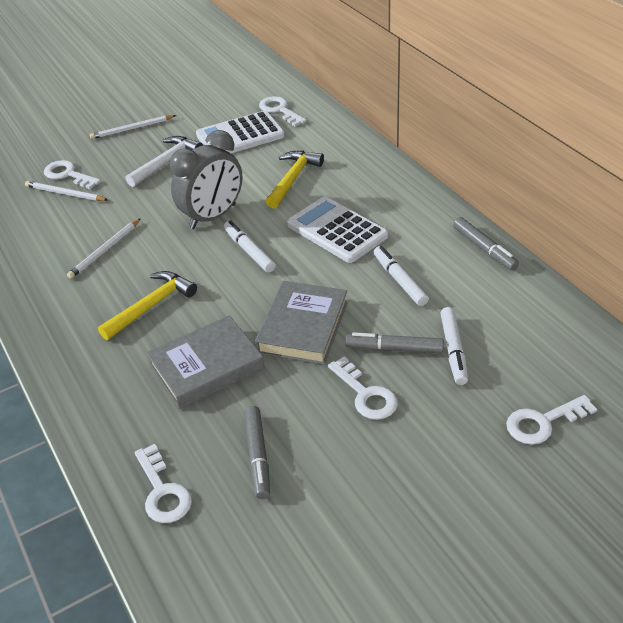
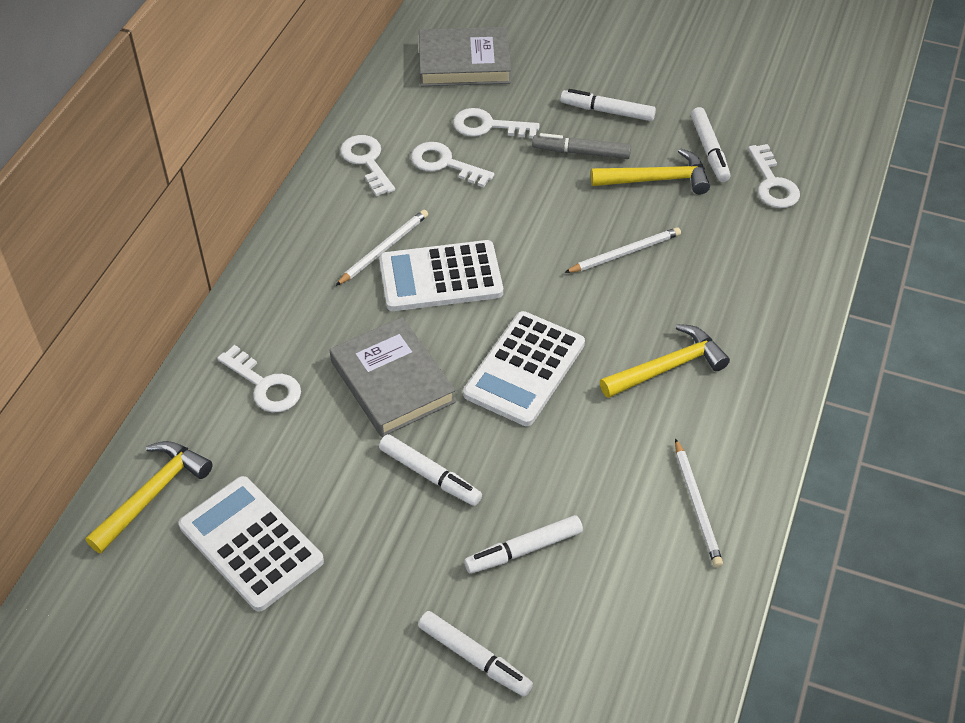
grey clock: 1 -> 0
grey marker: 3 -> 1
white calculator: 2 -> 3
white hammer: 1 -> 0
white marker: 3 -> 5
yellow hammer: 2 -> 3

